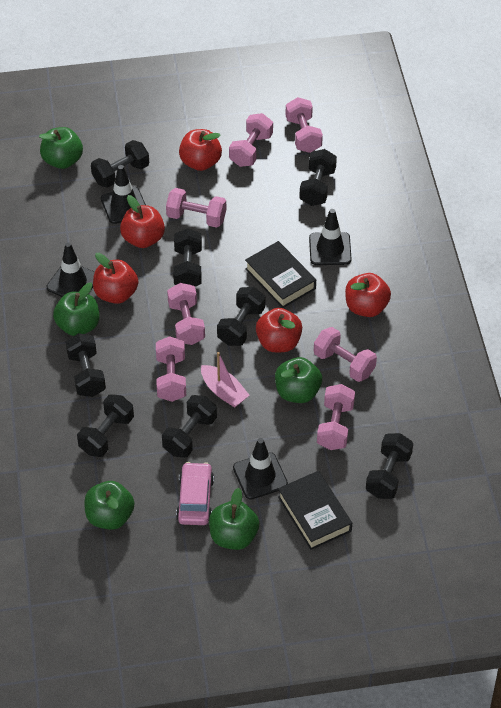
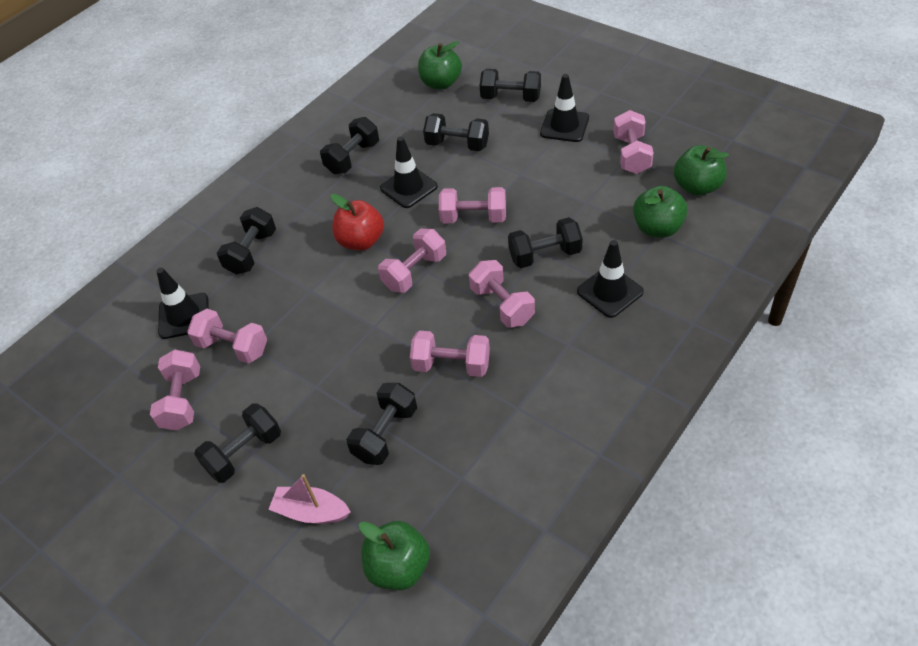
black book: 2 -> 0
black dumbbell: 8 -> 7
green apple: 5 -> 4
pink car: 1 -> 0
red apple: 5 -> 1

